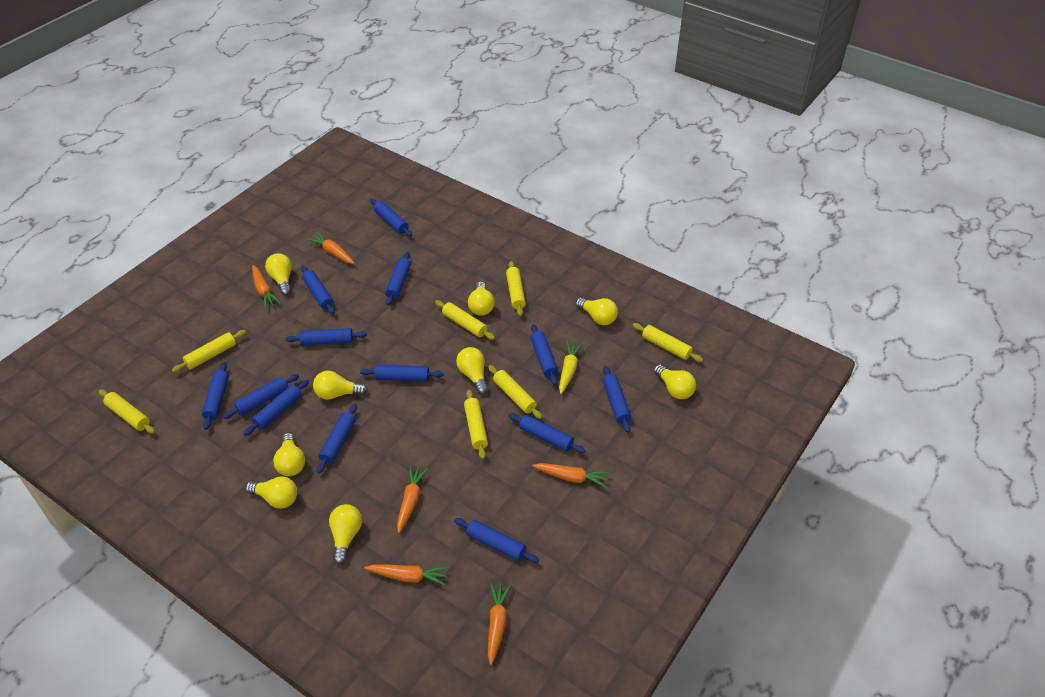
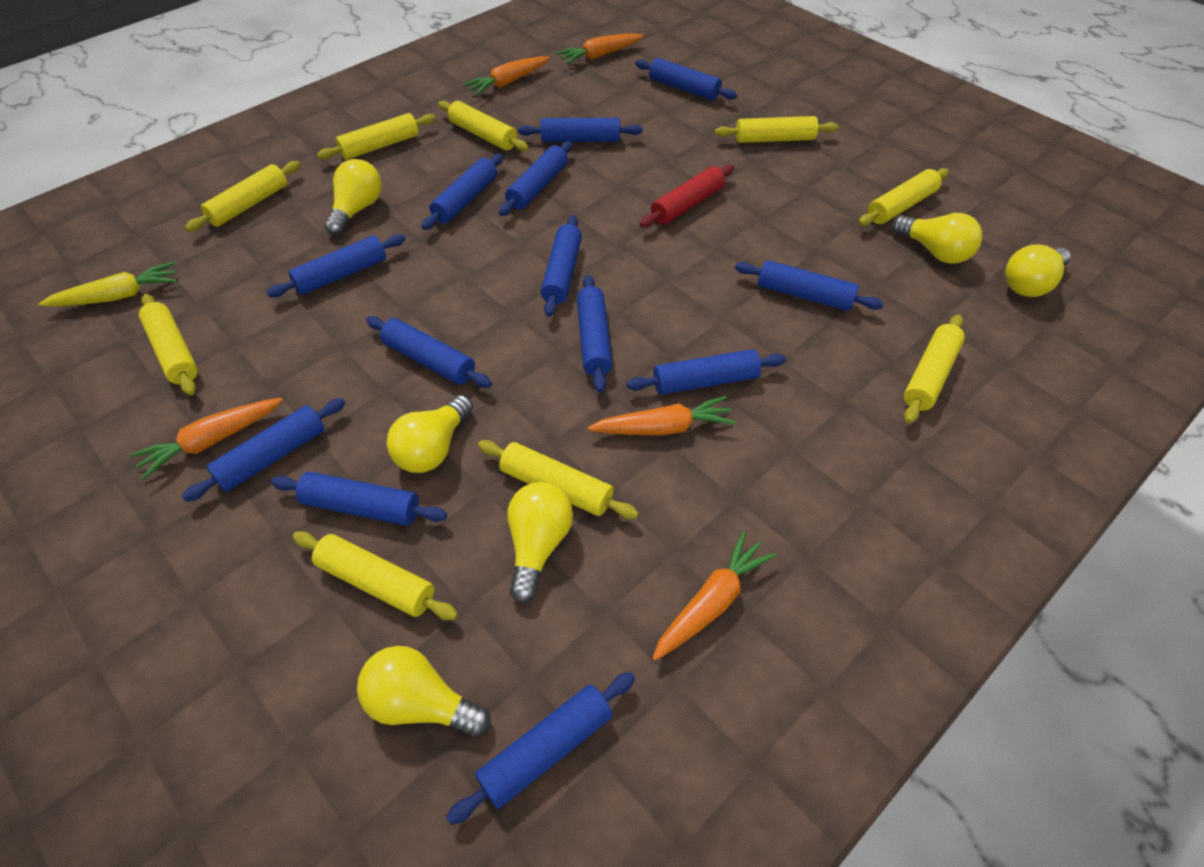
orange carrot: 6 -> 5
red rolling pin: 0 -> 1
yellow light bulb: 9 -> 6
yellow rolling pin: 7 -> 9

